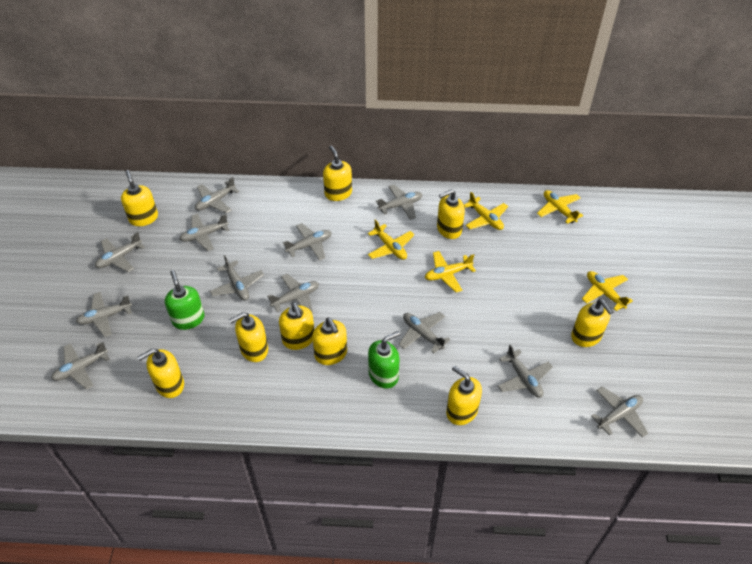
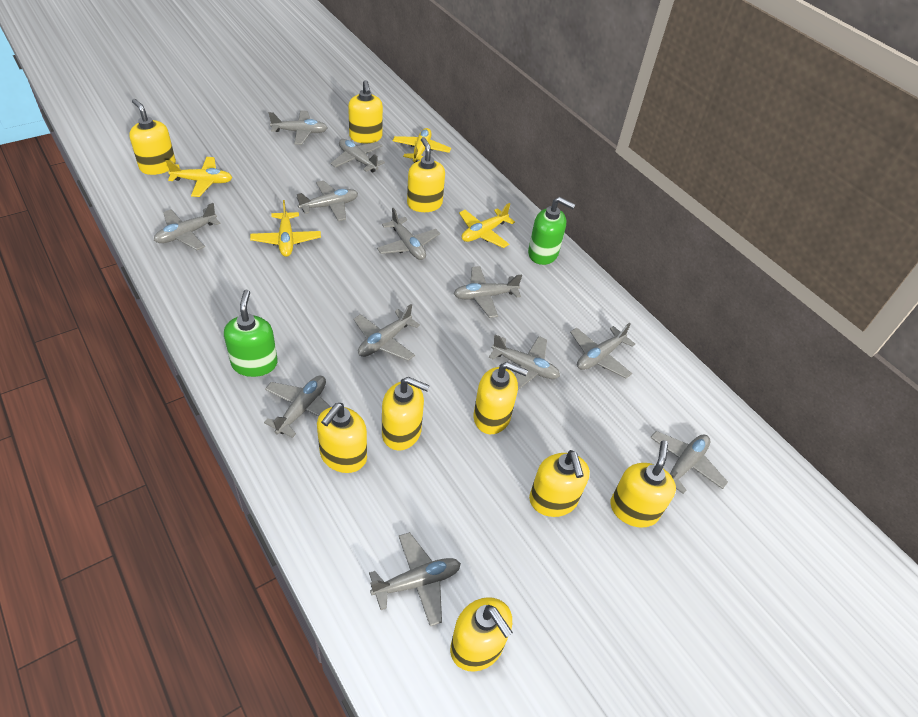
yellow plane: 5 -> 4

